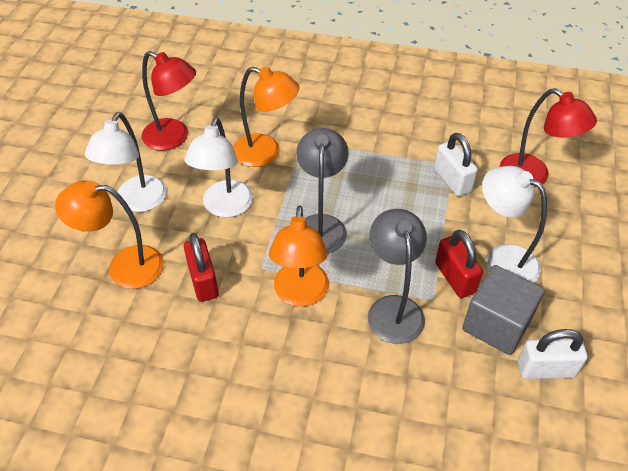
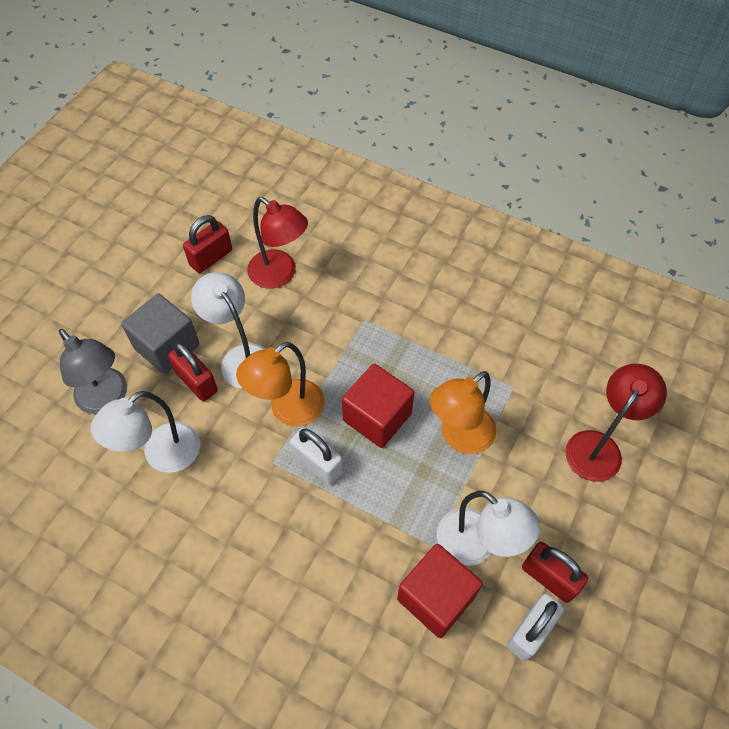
grey lamp: 2 -> 1
orange lamp: 3 -> 2
red cube: 0 -> 2
red padlock: 2 -> 3

